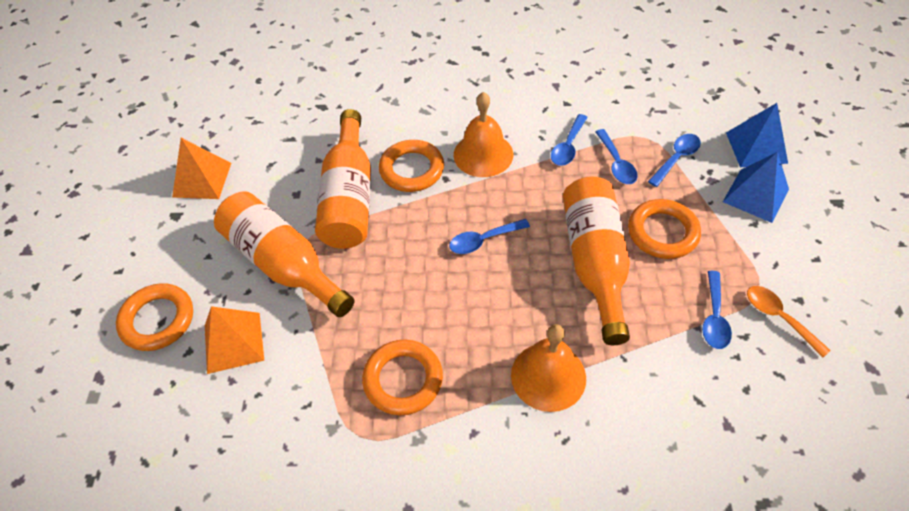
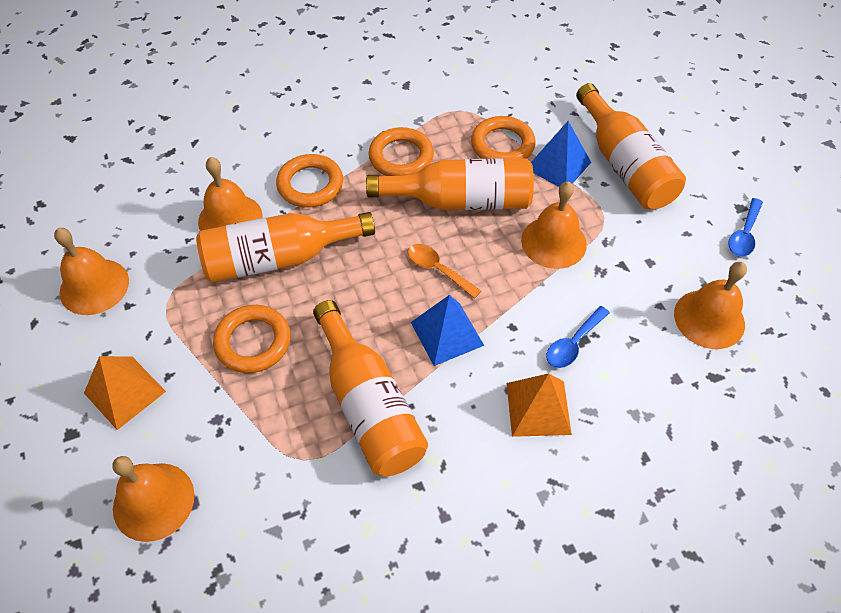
blue spoon: 5 -> 2
orange bell: 2 -> 5
orange bottle: 3 -> 4

